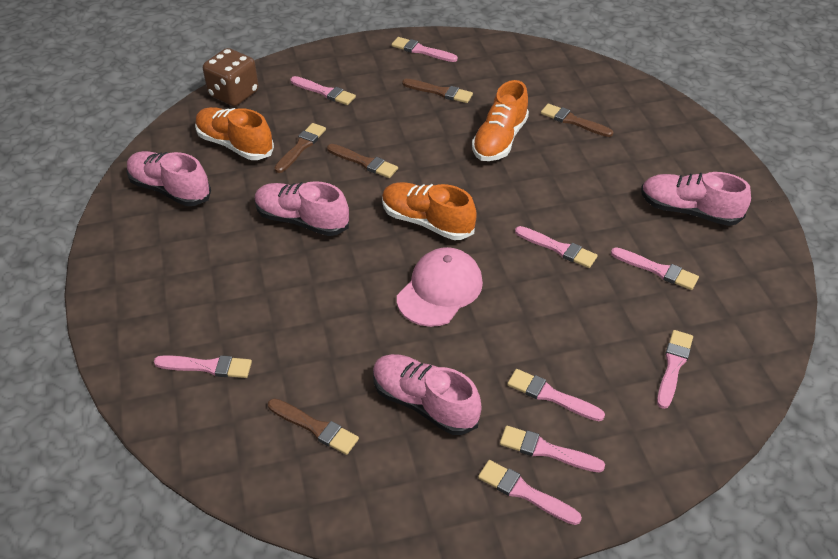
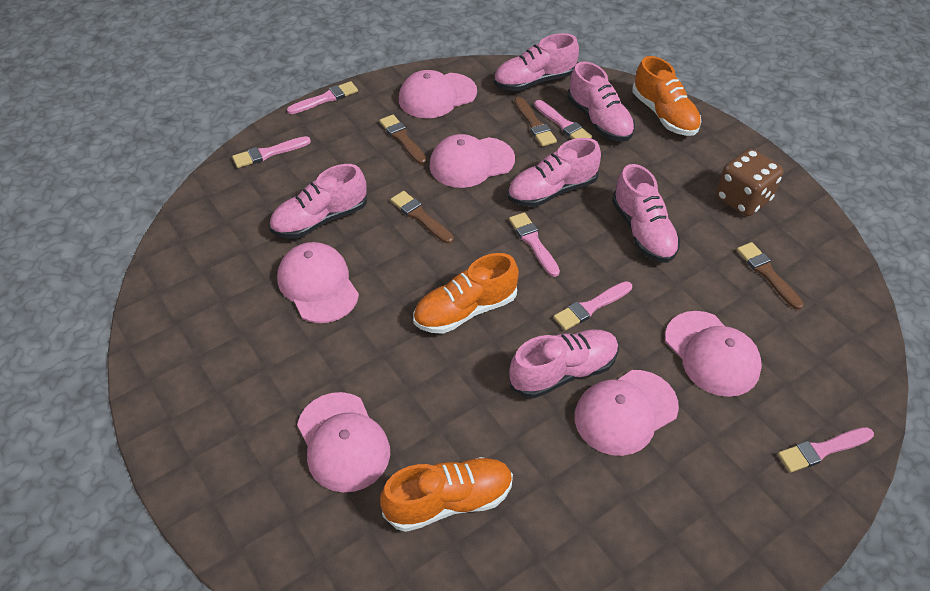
brown brush: 5 -> 4
pink brush: 9 -> 6
pink cap: 1 -> 6
pink shoe: 4 -> 6

